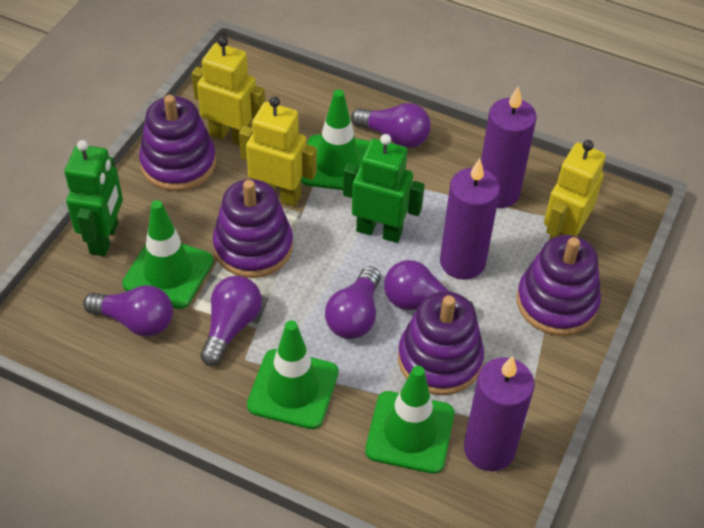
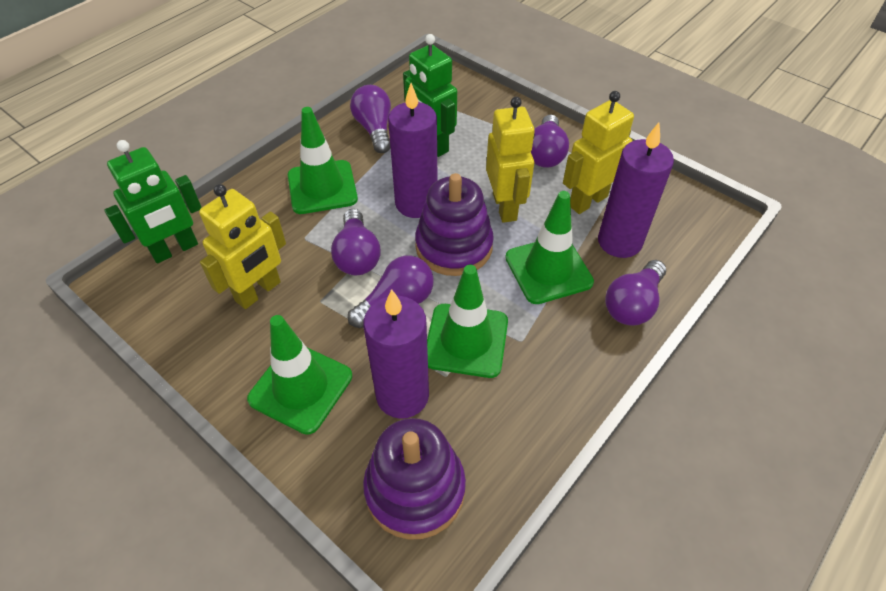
purple stacking toy: 4 -> 2

